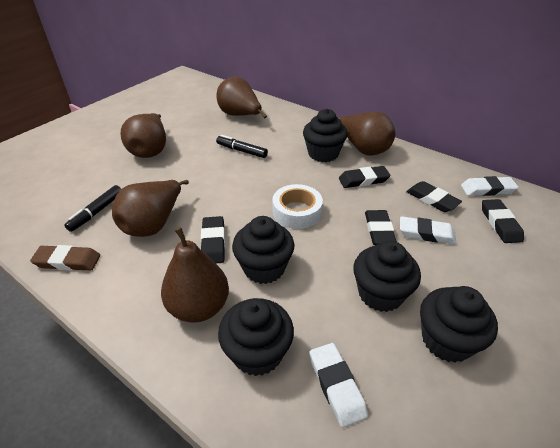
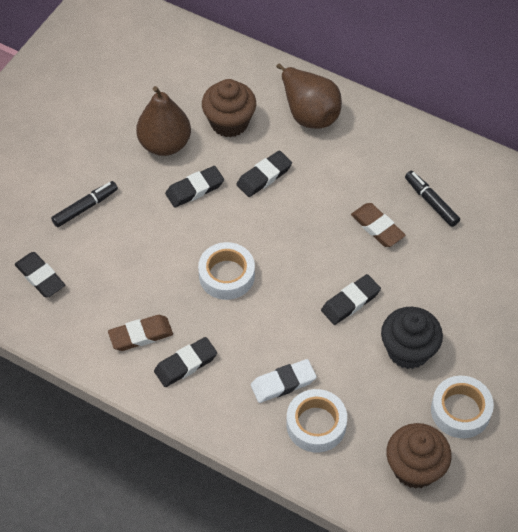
black cupcake: 5 -> 1
brown cupcake: 0 -> 2
brown eraser: 1 -> 2
brown pear: 5 -> 2
white eraser: 3 -> 1
white tape: 1 -> 3

